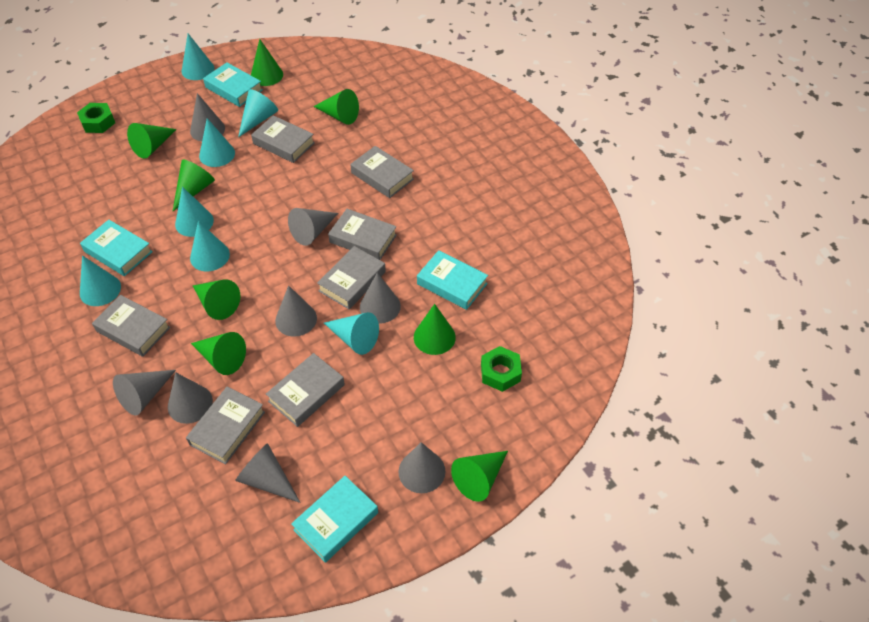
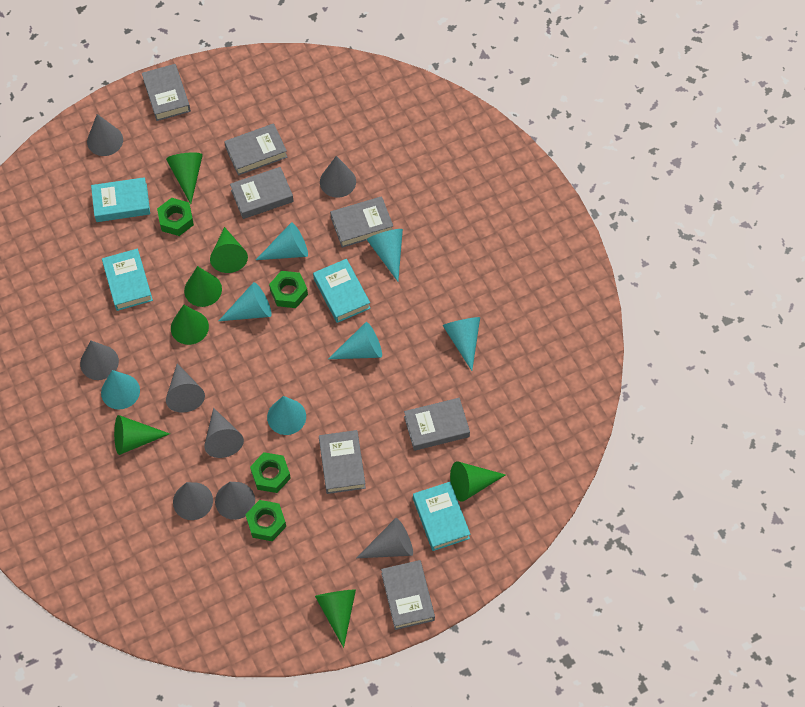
green cone: 8 -> 7
green nut: 2 -> 4

